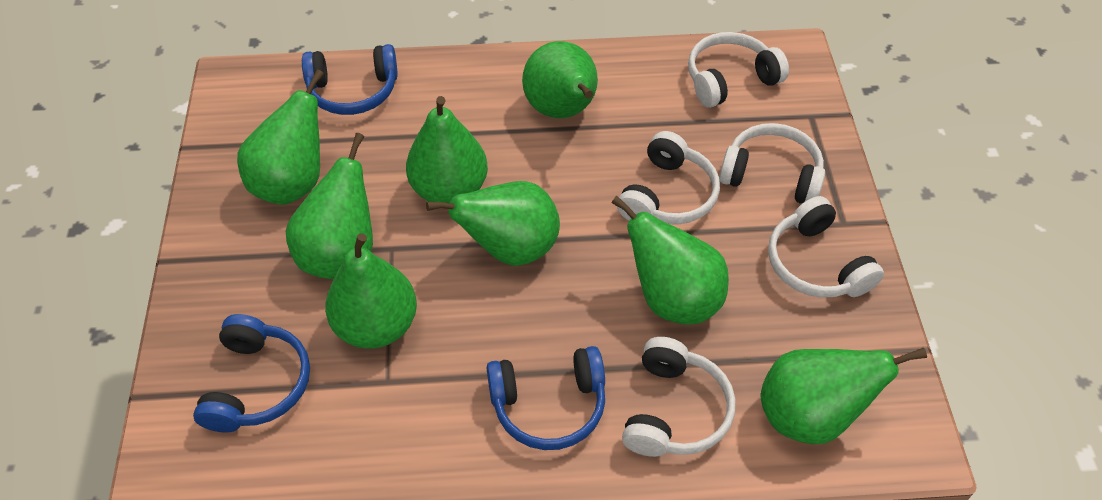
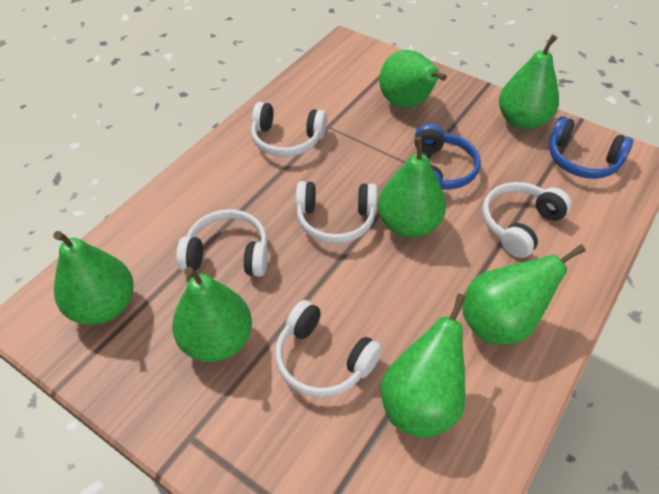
blue headphones: 3 -> 2
green pear: 8 -> 7

